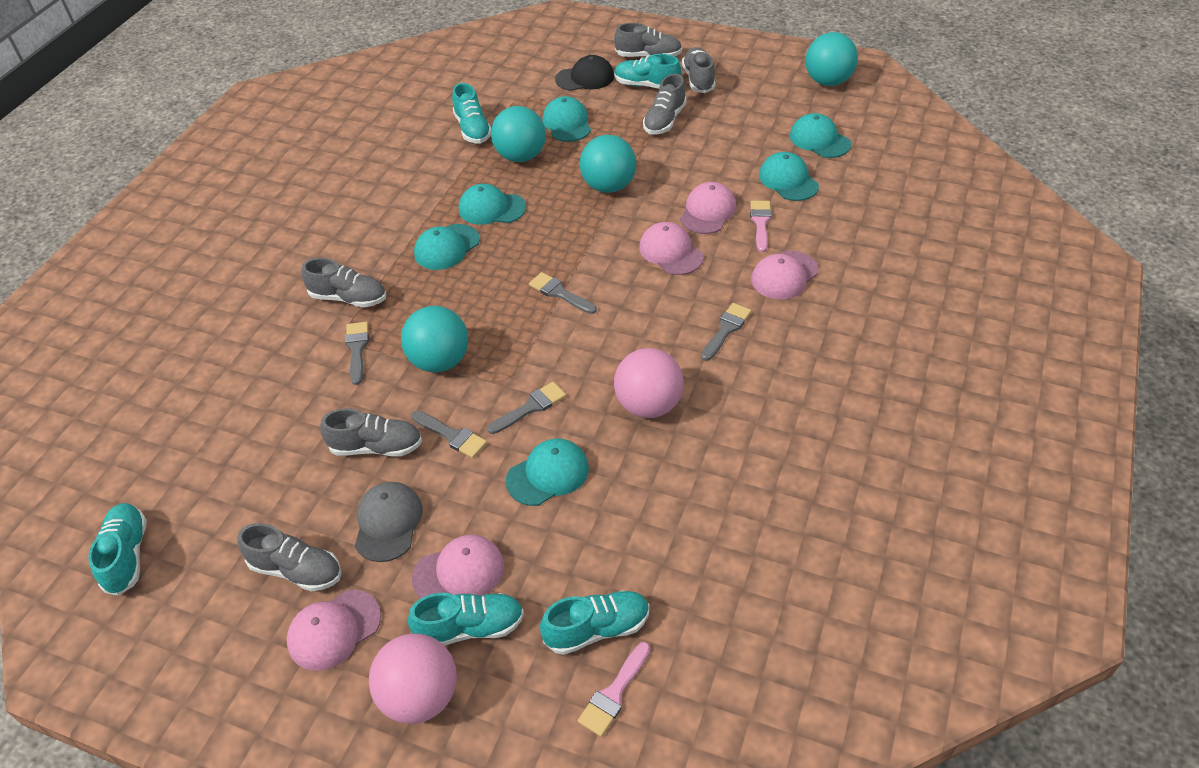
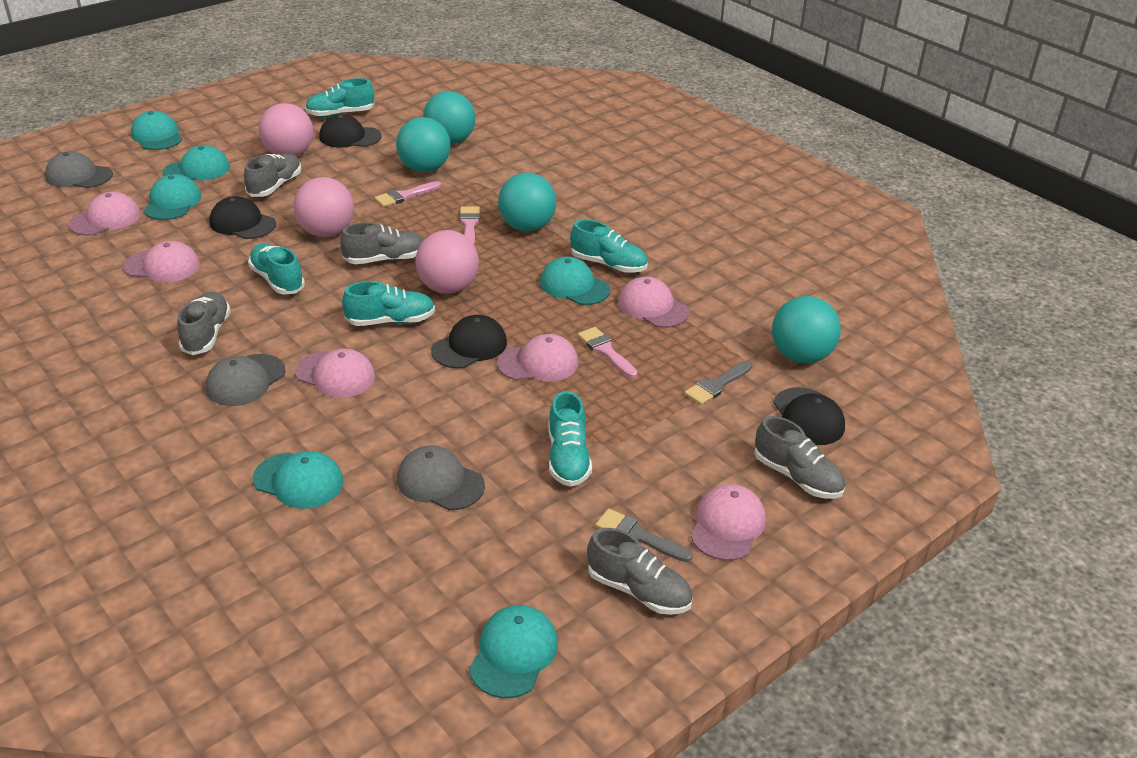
black cap: 1 -> 4
grey brush: 5 -> 2
grey cap: 1 -> 3
grey shoe: 6 -> 5
pink ball: 2 -> 3
pink brush: 2 -> 3
pink cap: 5 -> 6

